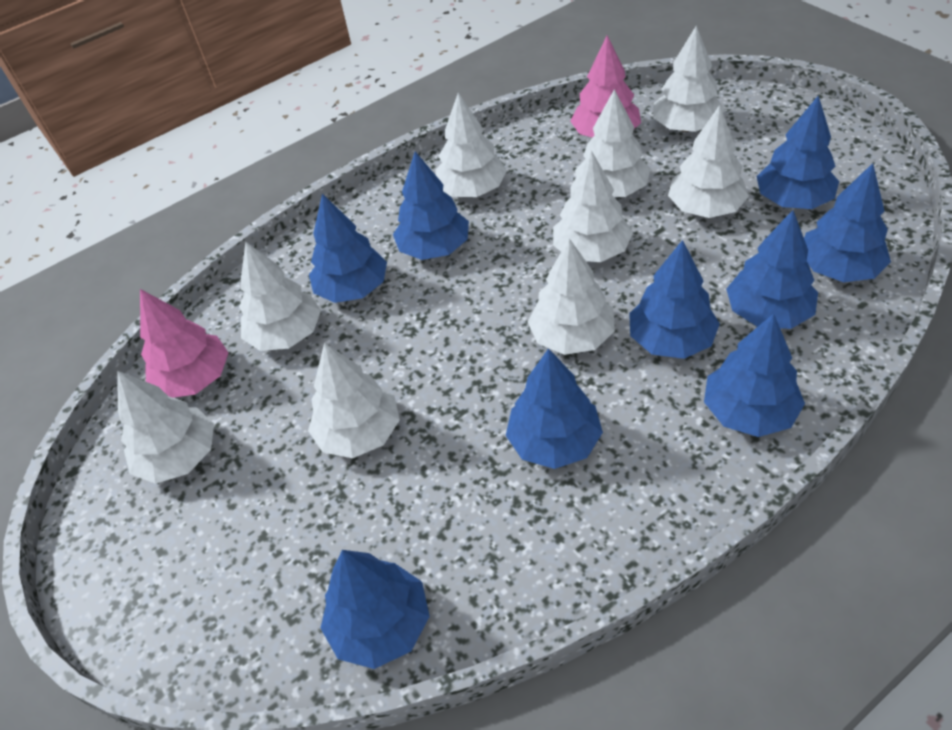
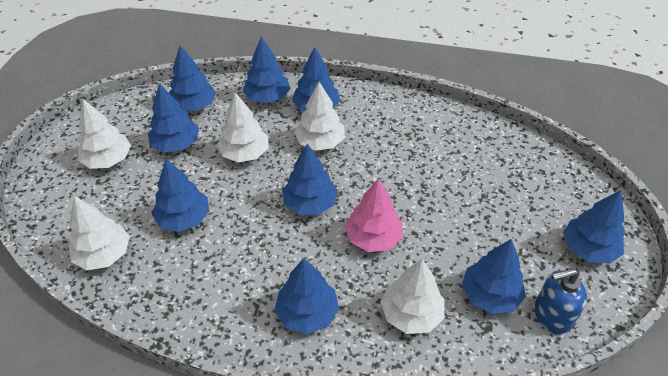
blue soap dispenser: 0 -> 1
pink tree: 2 -> 1
white tree: 9 -> 5

